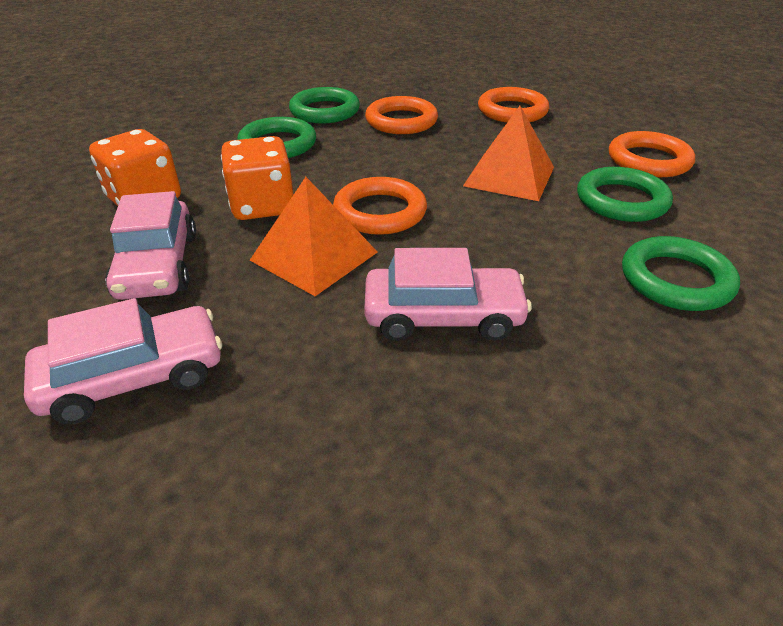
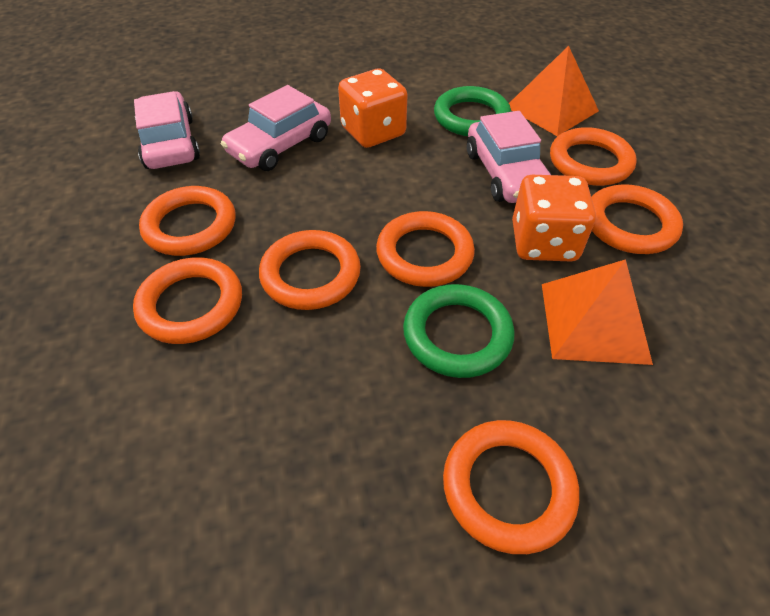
green ring: 4 -> 2
orange ring: 4 -> 7

